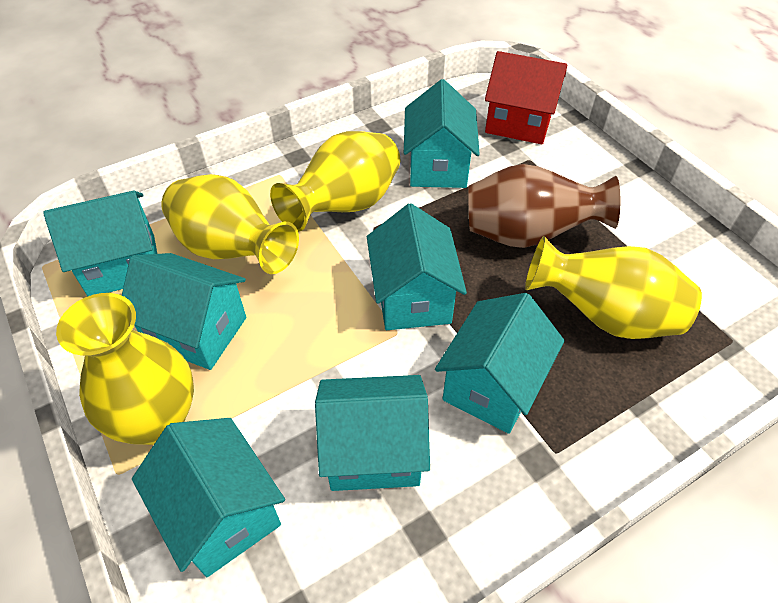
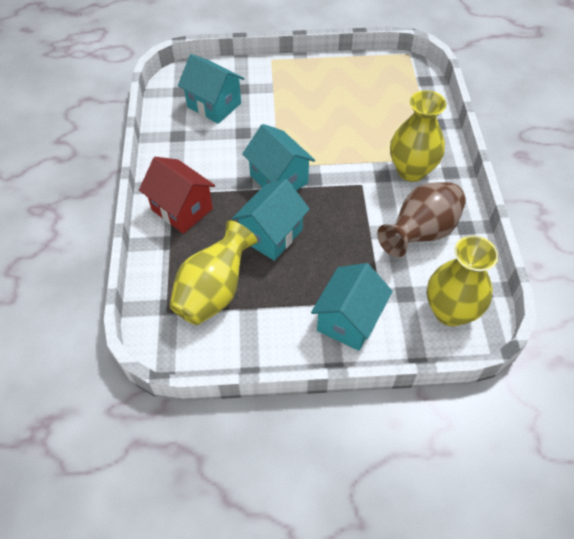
turquoise house: 7 -> 4
yellow vase: 4 -> 3

